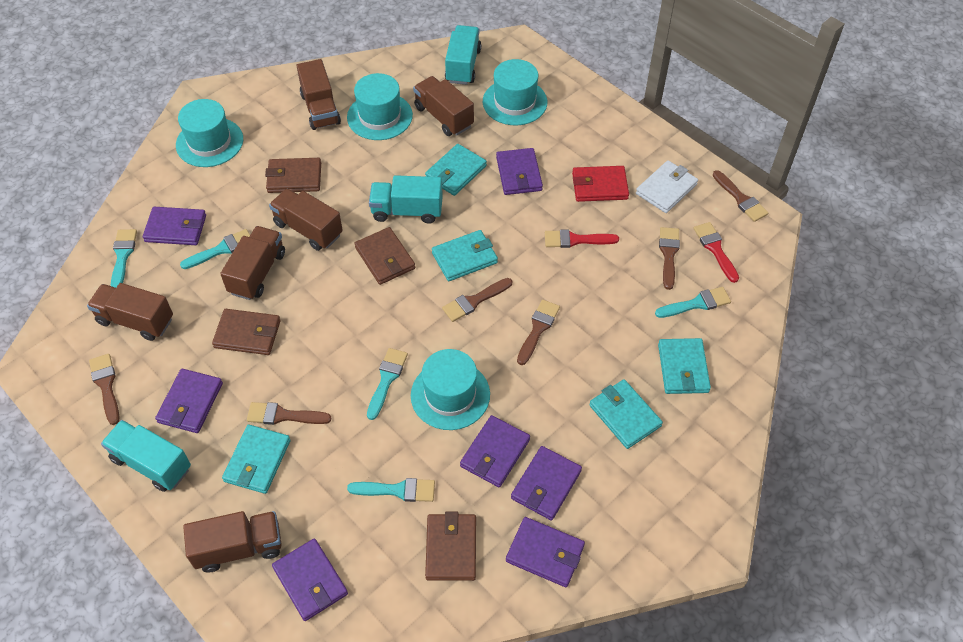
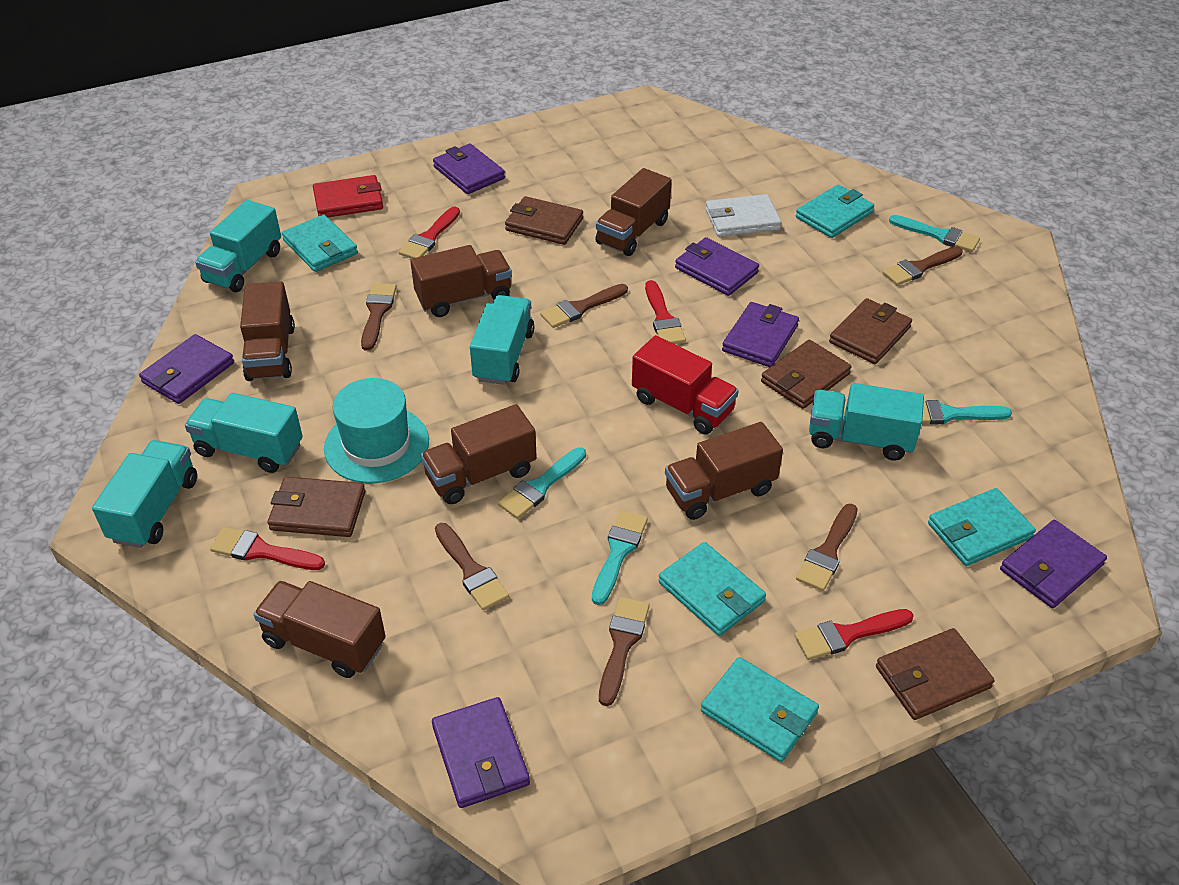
brown wallet: 4 -> 5
purple wallet: 7 -> 6
red brush: 2 -> 4
red truck: 0 -> 1
turquoise brush: 5 -> 4
turquoise hat: 4 -> 1
turquoise truck: 3 -> 5

